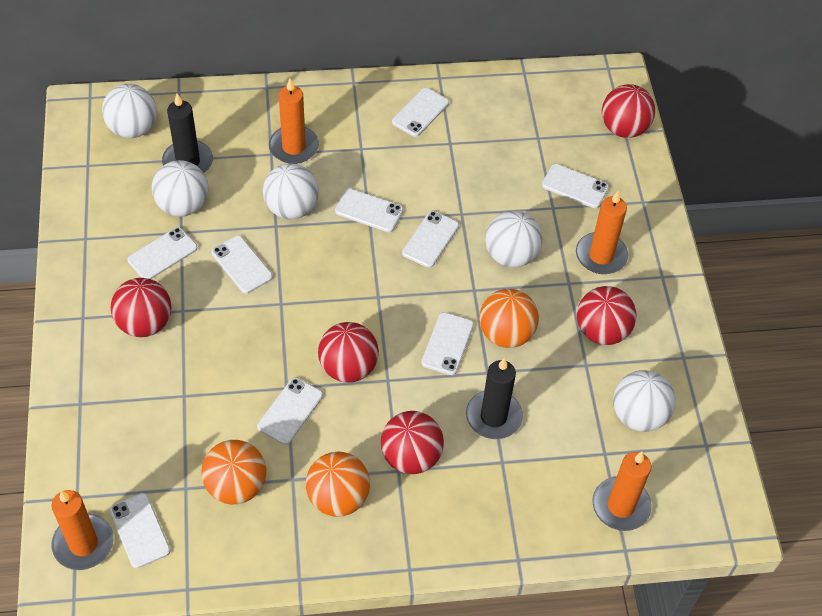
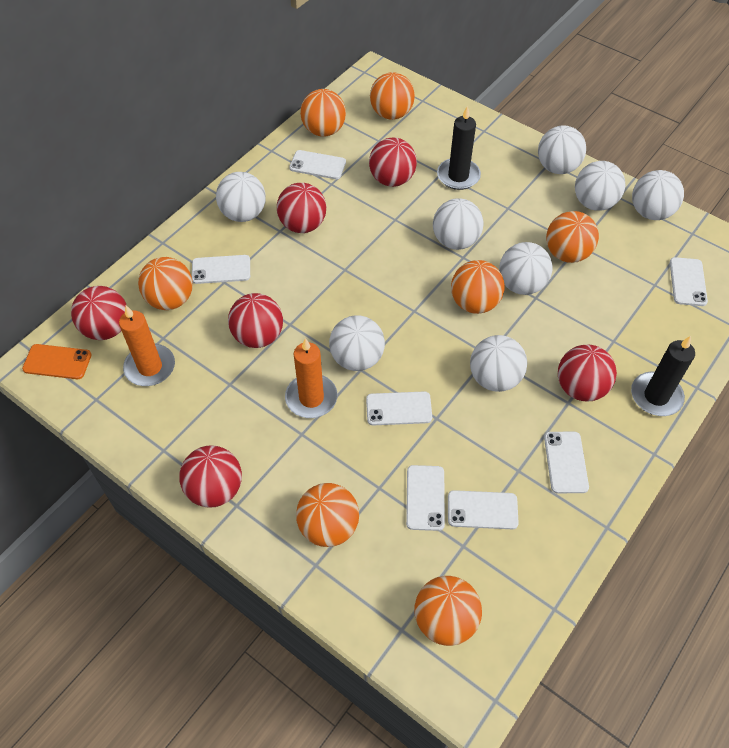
orange ball: 3 -> 7
orange candle: 4 -> 2
orange phone: 0 -> 1
red ball: 5 -> 6
white ball: 5 -> 8
white phone: 9 -> 7

